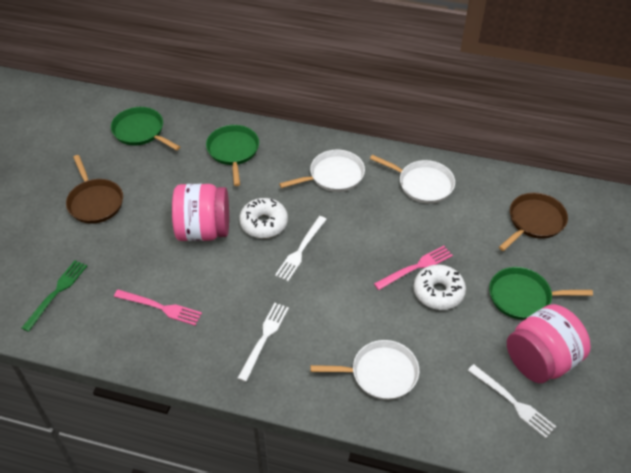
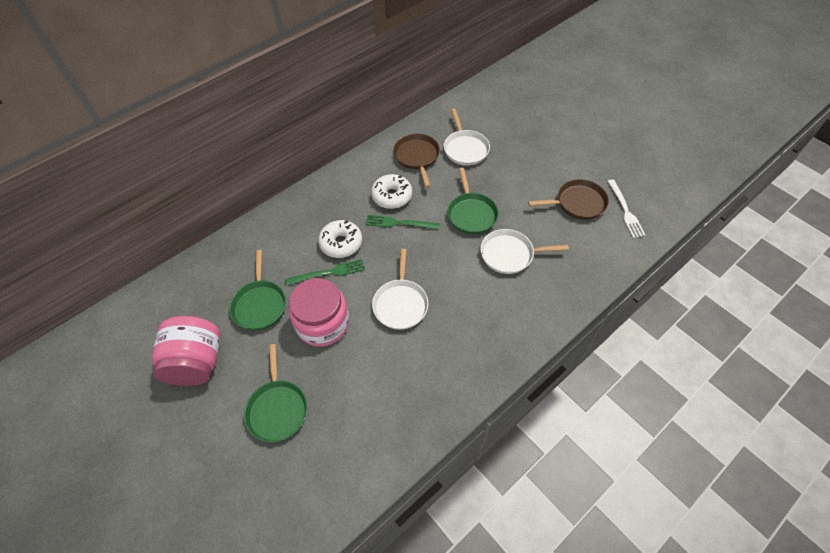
green fork: 1 -> 2
pink fork: 2 -> 0
white fork: 3 -> 1

